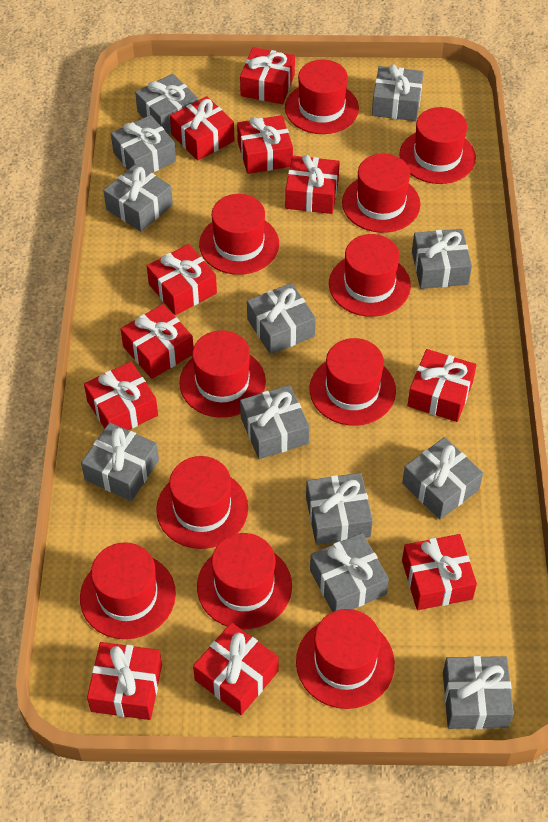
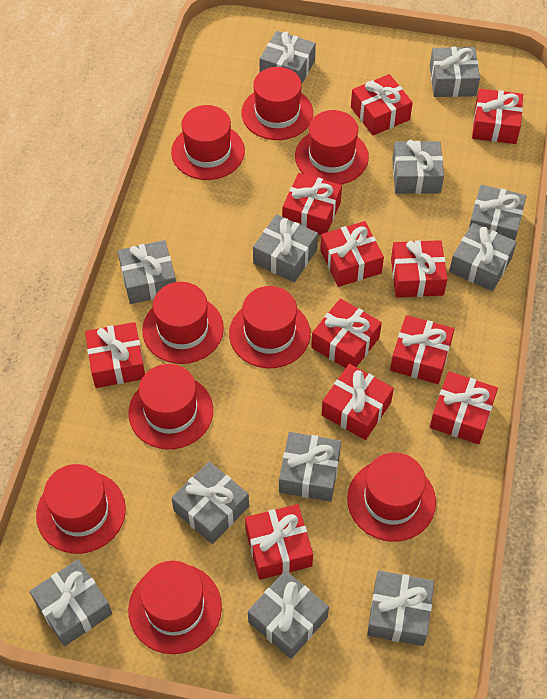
red hat: 11 -> 9

